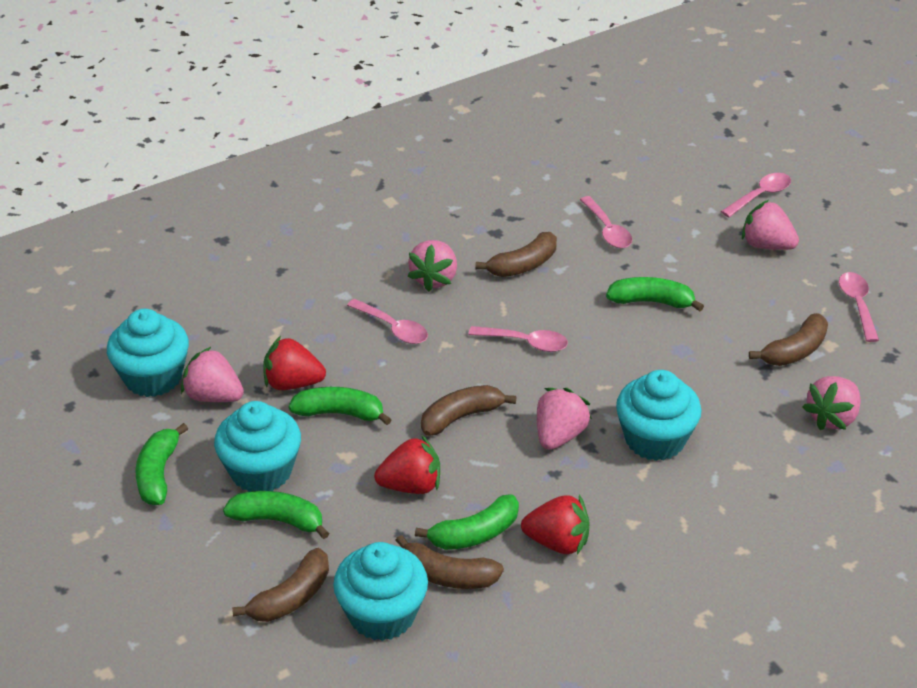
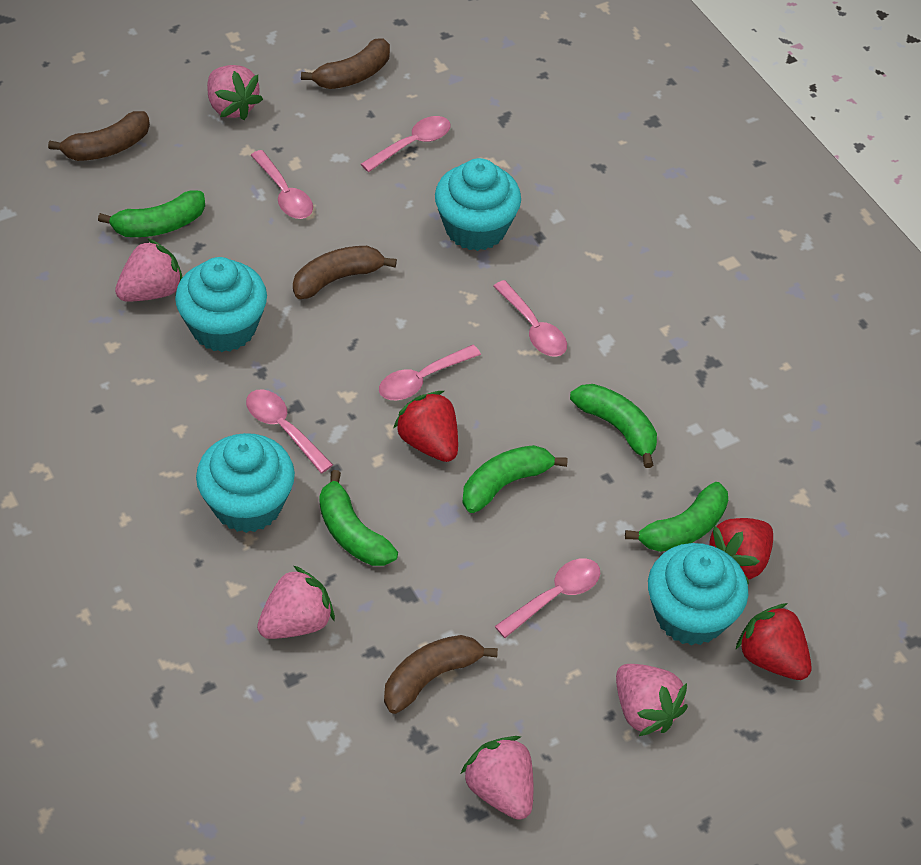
brown banana: 5 -> 4
pink spoon: 5 -> 6

